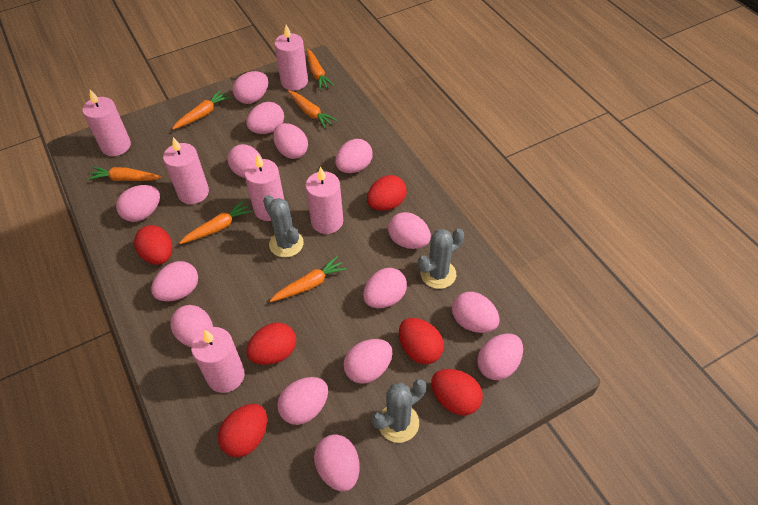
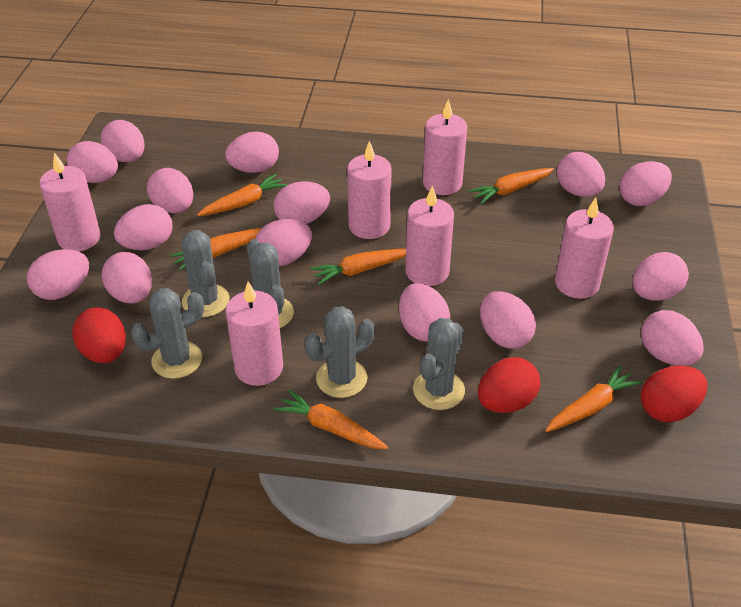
grey cactus: 3 -> 5
red egg: 6 -> 3

